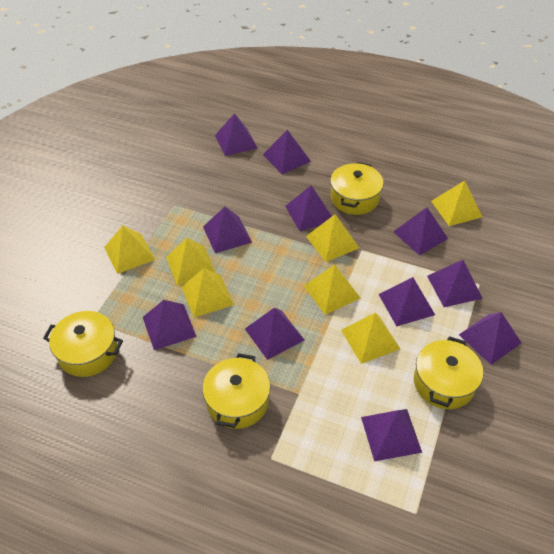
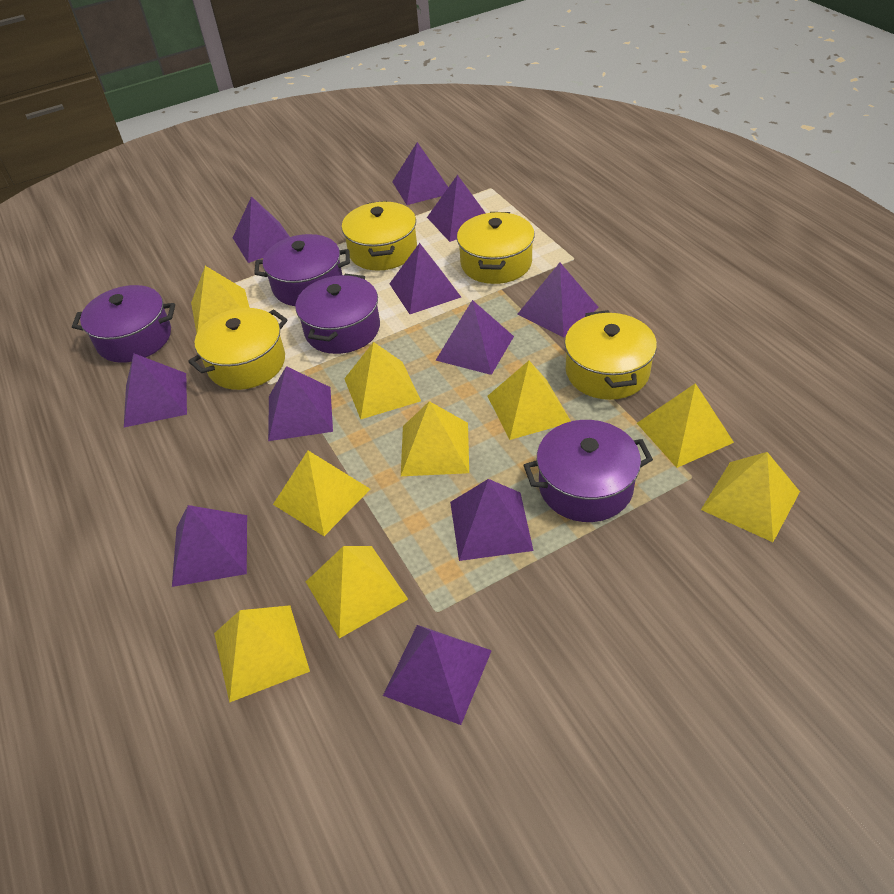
purple pot: 0 -> 4
yellow pyramid: 7 -> 9

